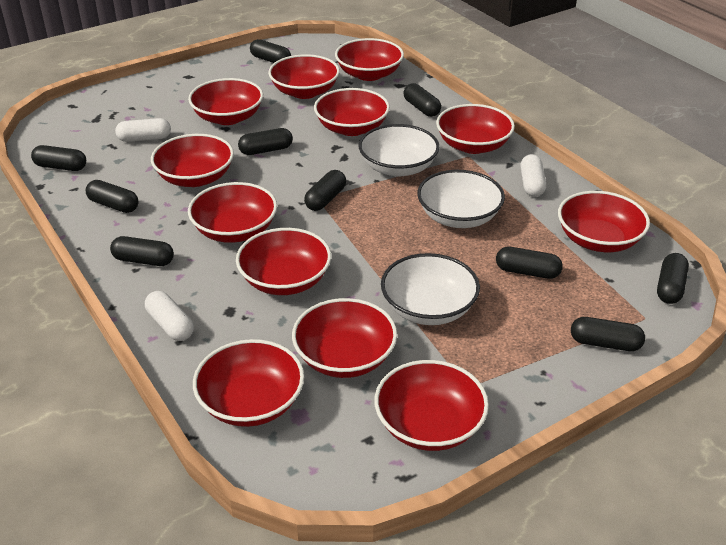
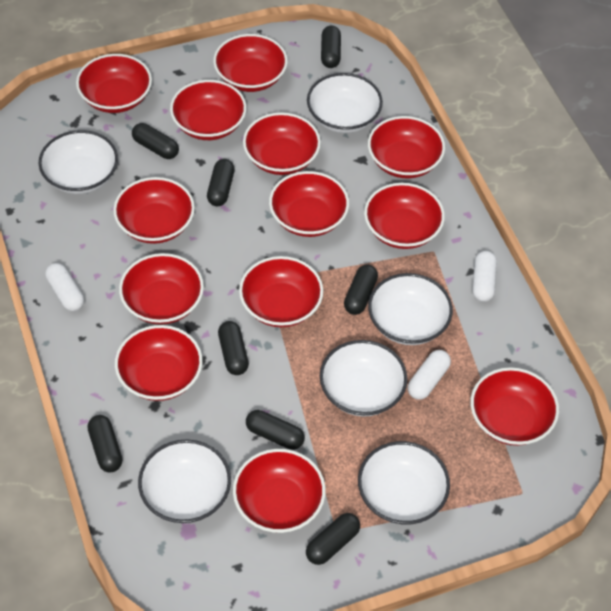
black capsule: 10 -> 8
red bowl: 12 -> 13
white bowl: 3 -> 6

